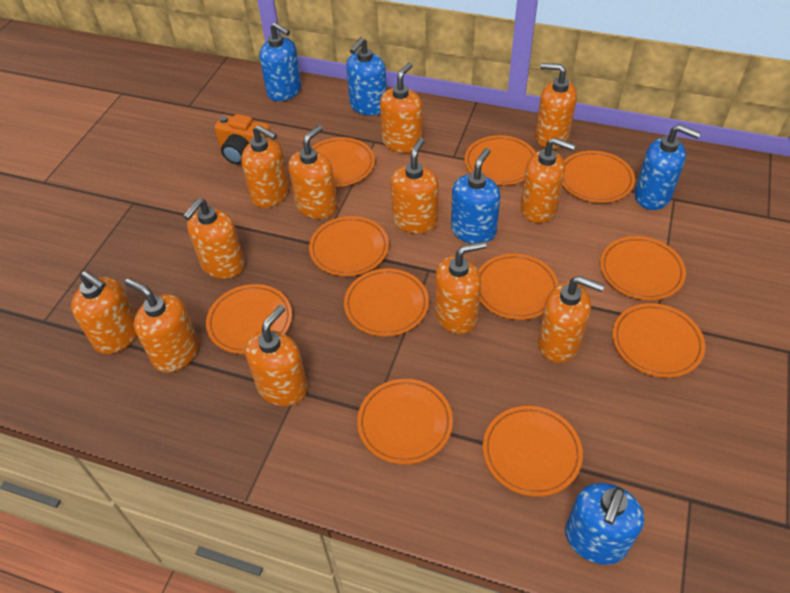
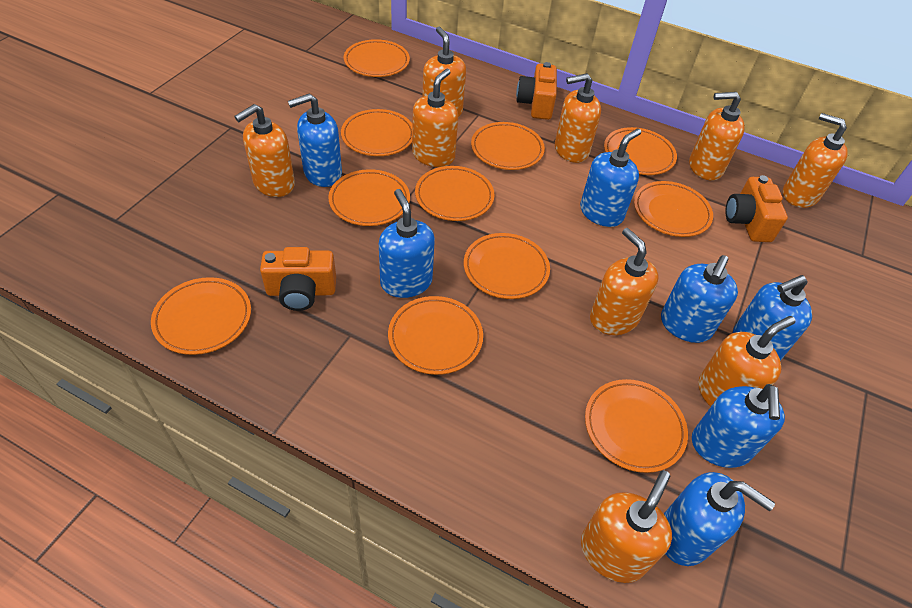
blue soap dispenser: 5 -> 7
orange camera: 1 -> 3
orange soap dispenser: 12 -> 9

